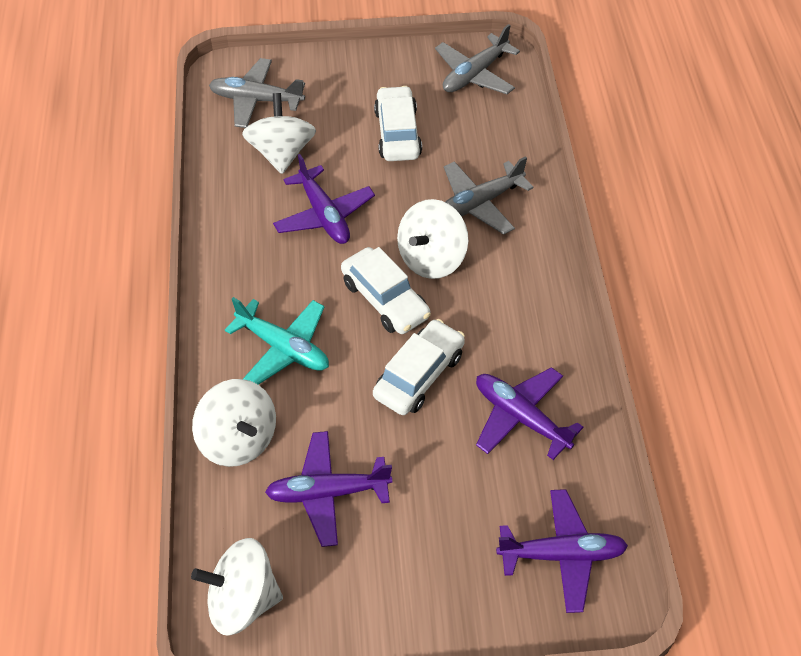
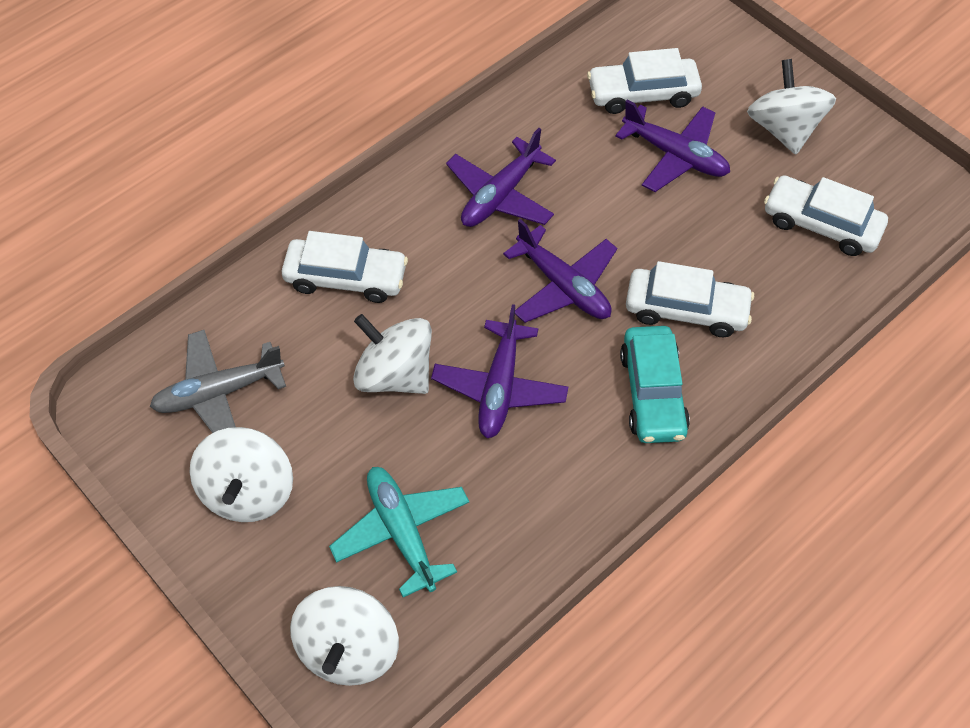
grey plane: 3 -> 1
turquoise car: 0 -> 1
white car: 3 -> 4

